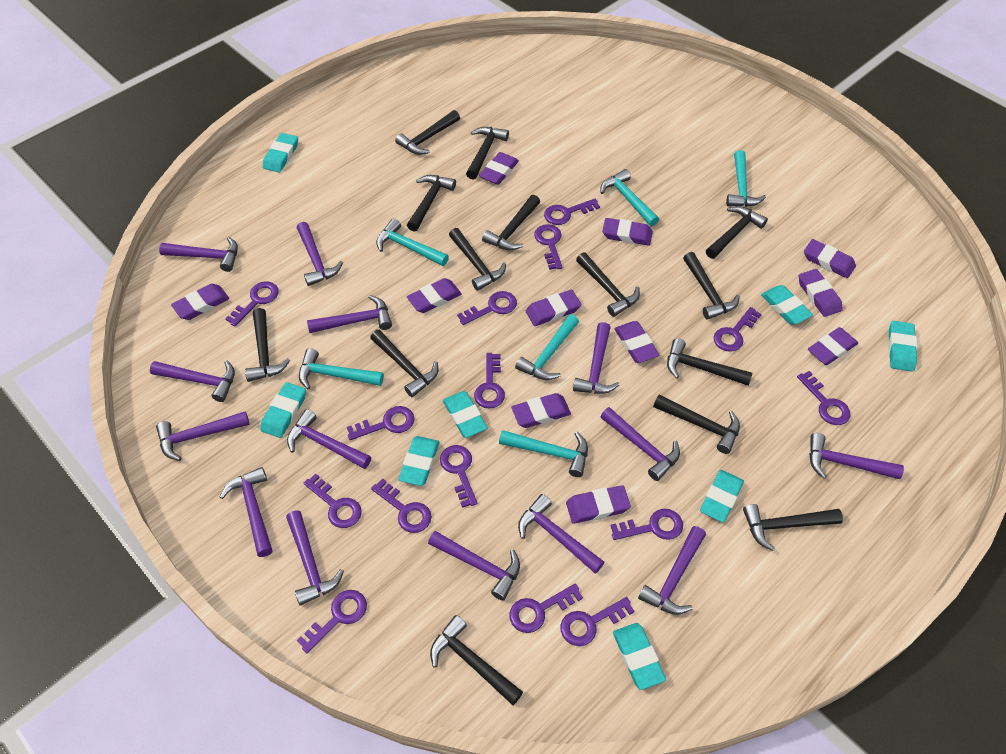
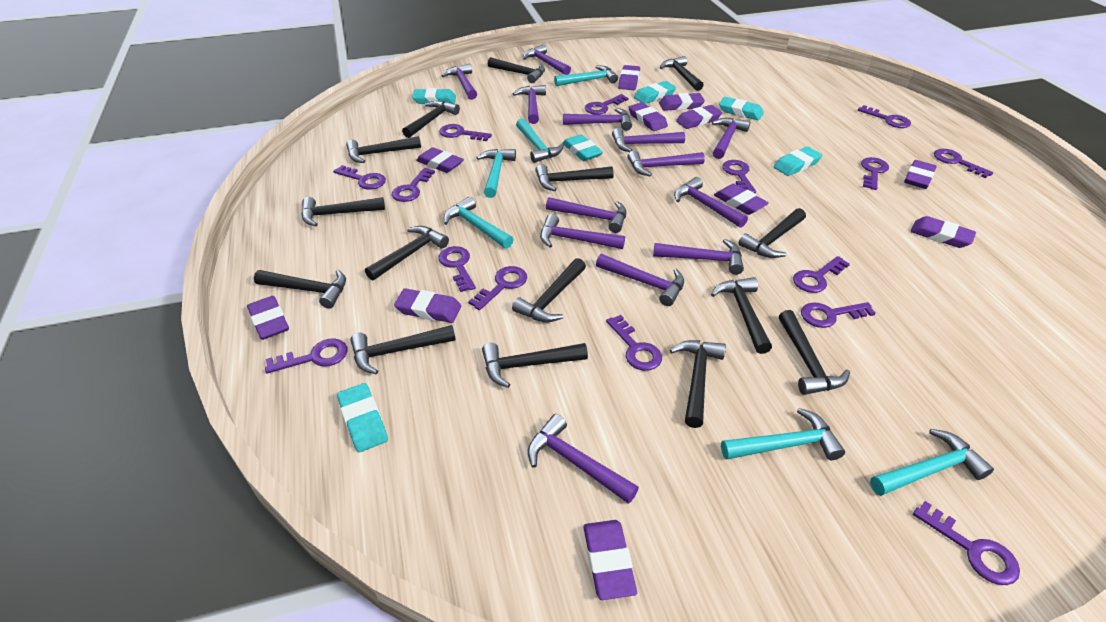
black hammer: 14 -> 15
purple hammer: 14 -> 13
turquoise eraser: 8 -> 6

